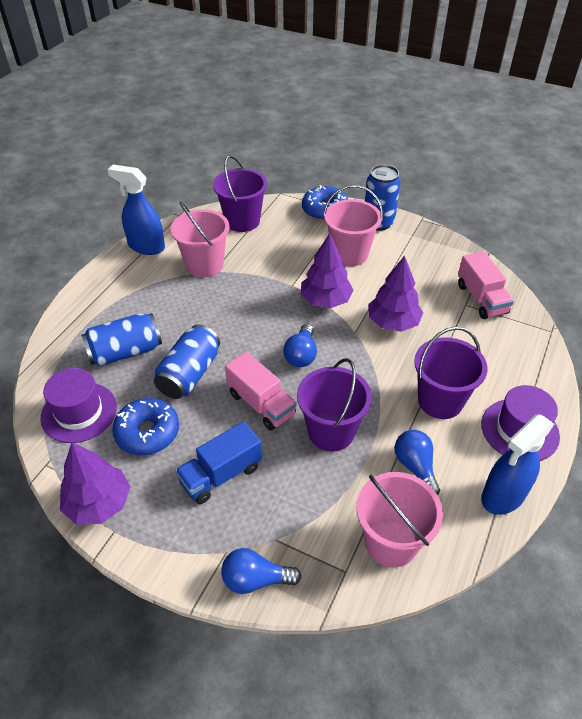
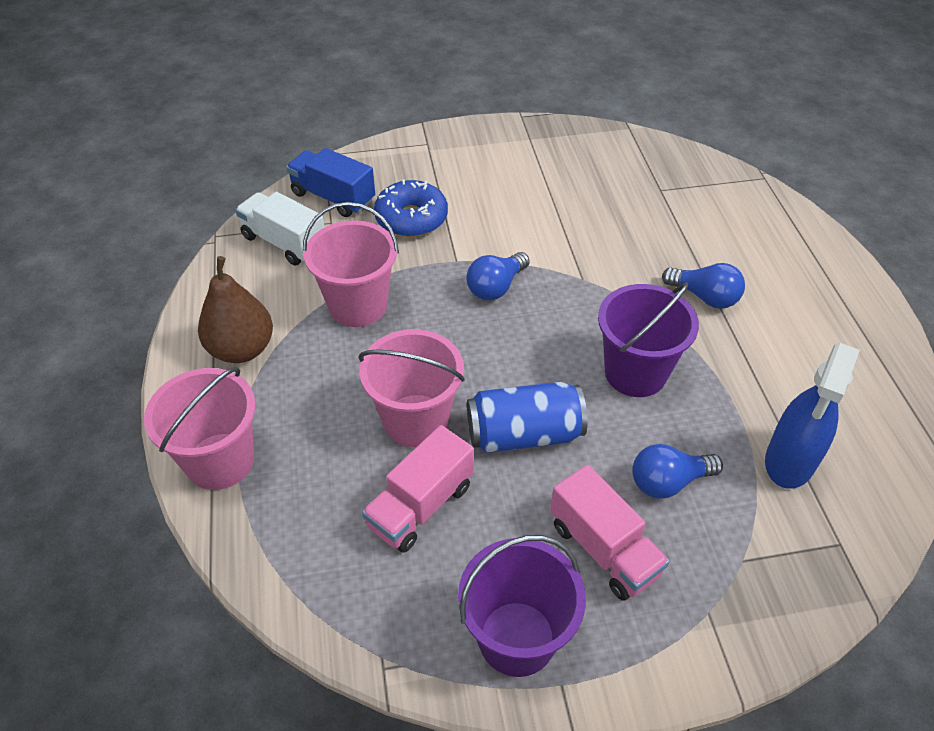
blue can: 3 -> 1
blue donut: 2 -> 1
blue spray bottle: 2 -> 1
brown pear: 0 -> 1
purple bucket: 3 -> 2
purple hat: 2 -> 0
purple tree: 3 -> 0
white truck: 0 -> 1

